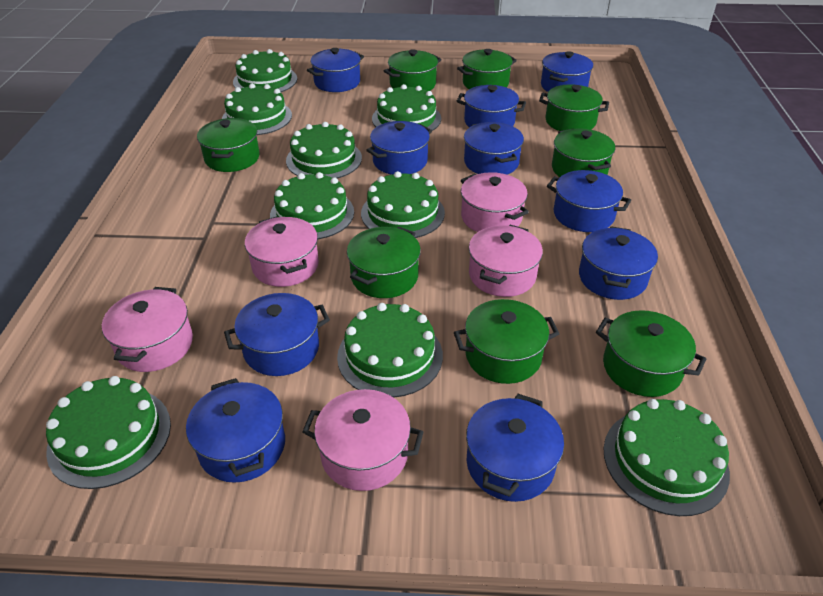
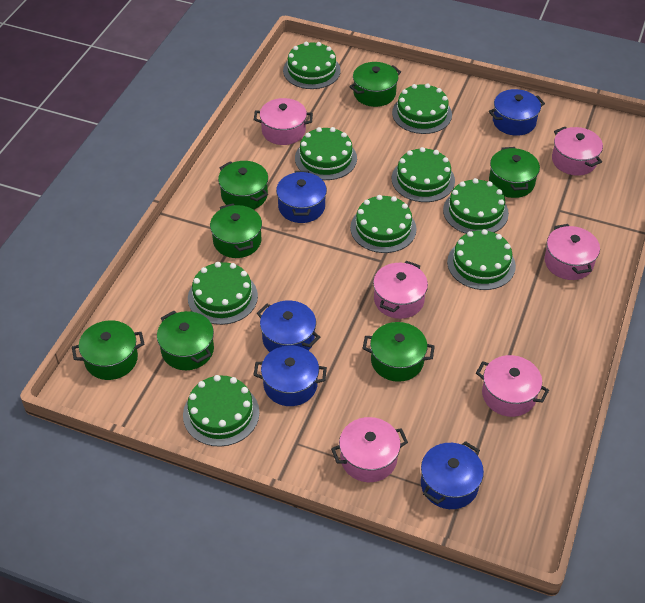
blue pot: 10 -> 5
green pot: 8 -> 7
pink pot: 5 -> 6

